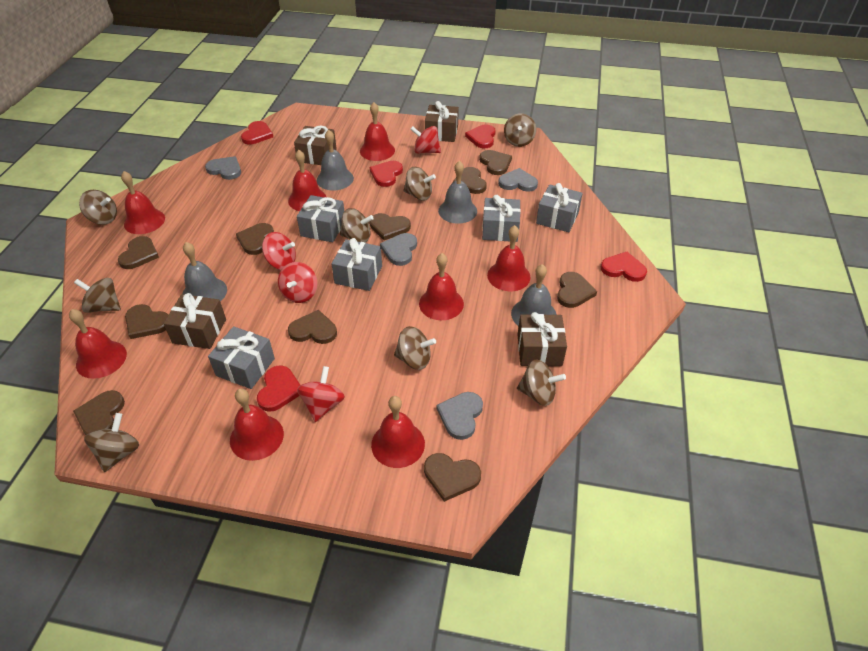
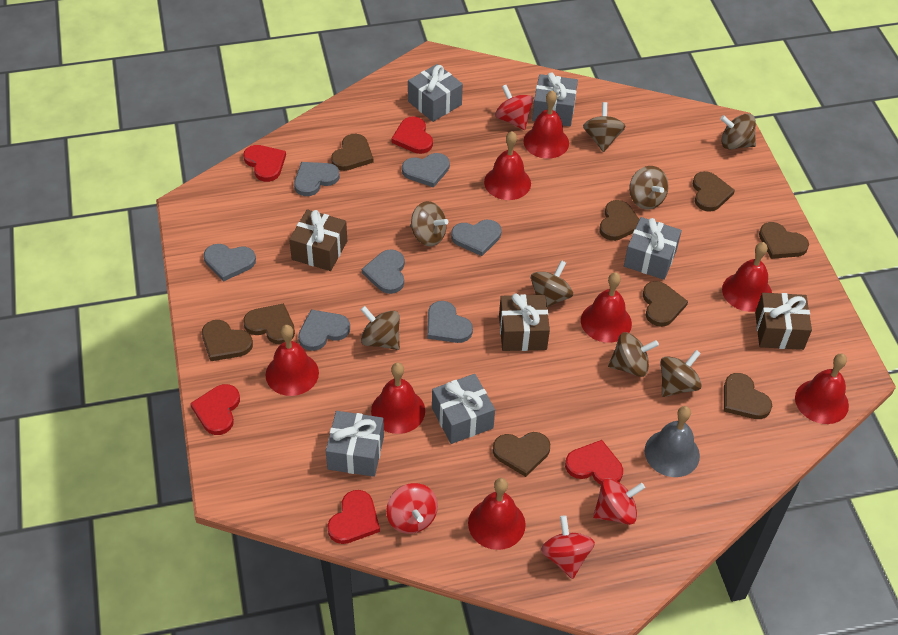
brown gift: 4 -> 3
brown heart: 10 -> 9
grey bell: 4 -> 1
grey heart: 4 -> 7

